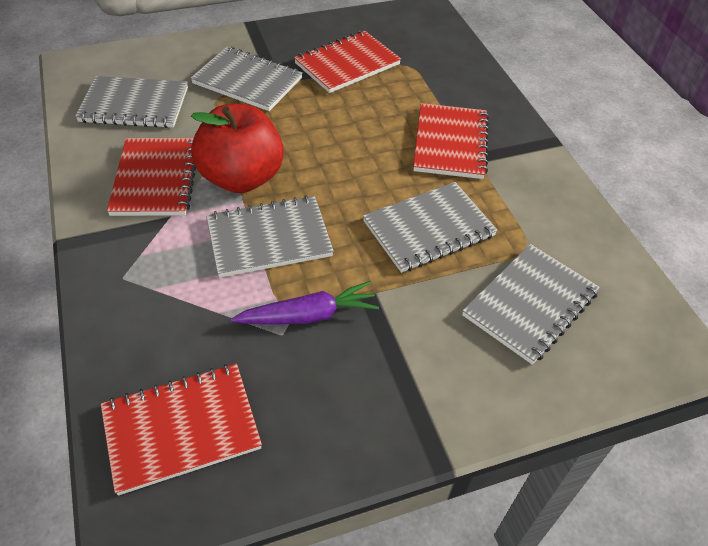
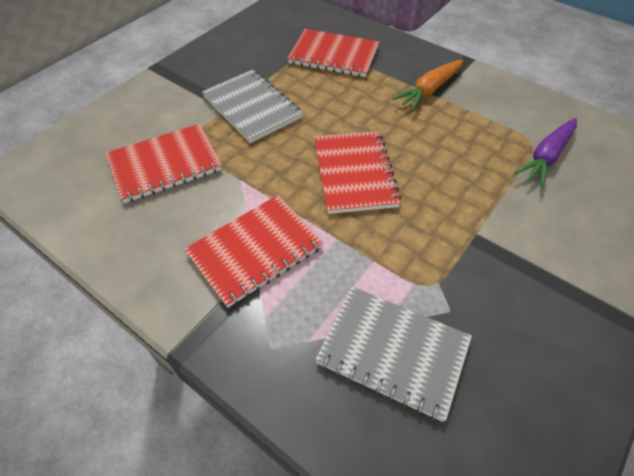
grey notebook: 5 -> 2
orange carrot: 0 -> 1
red apple: 1 -> 0

